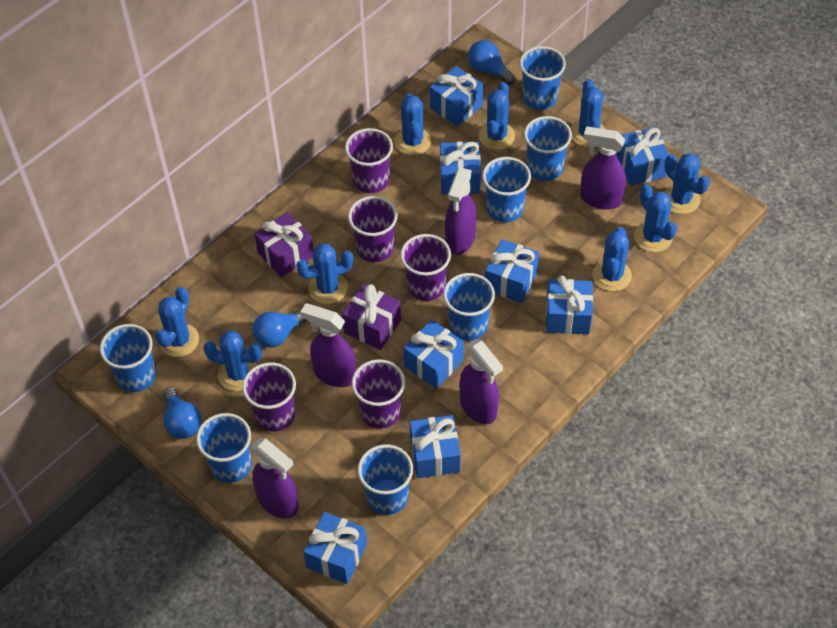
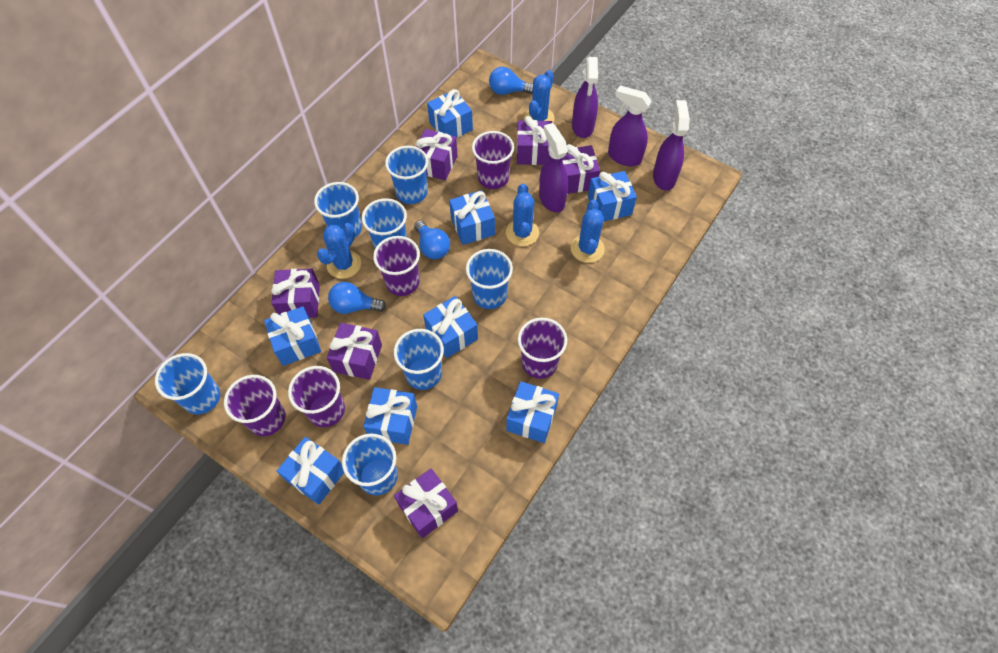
blue cactus: 9 -> 4
purple gift: 2 -> 6
purple spray bottle: 5 -> 4

